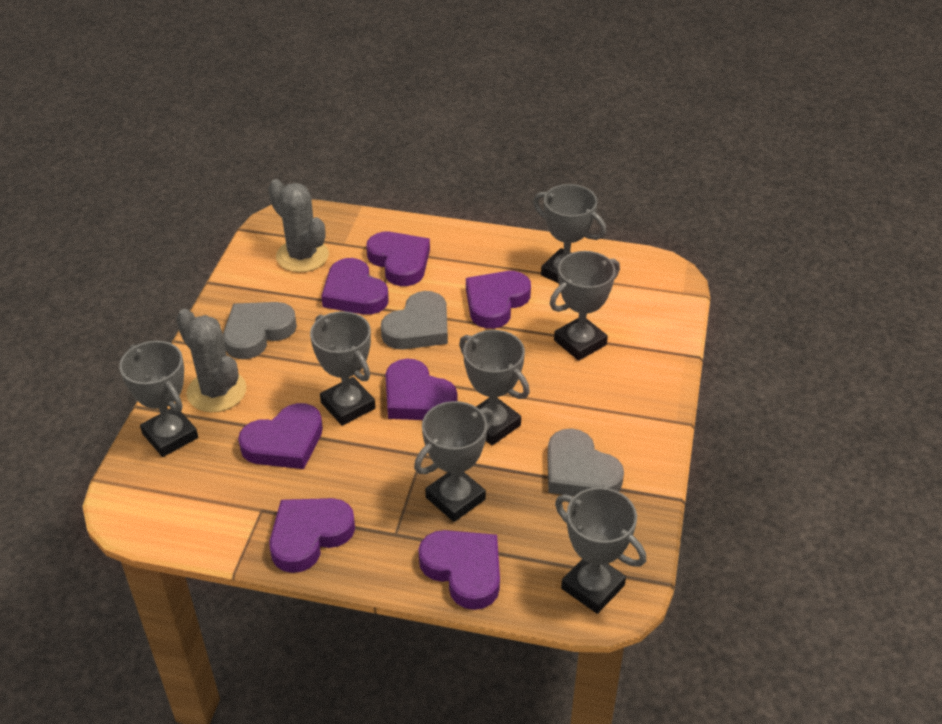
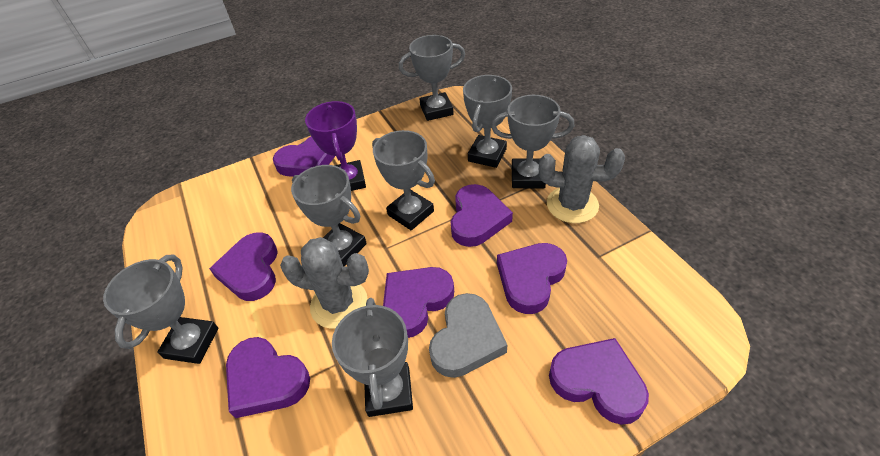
grey heart: 3 -> 1
purple trophy: 0 -> 1

